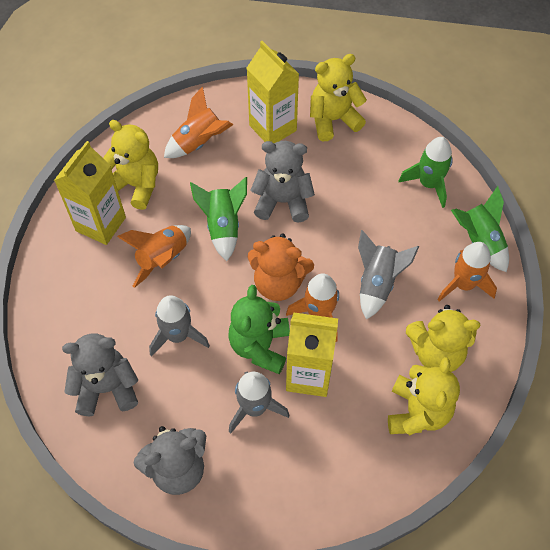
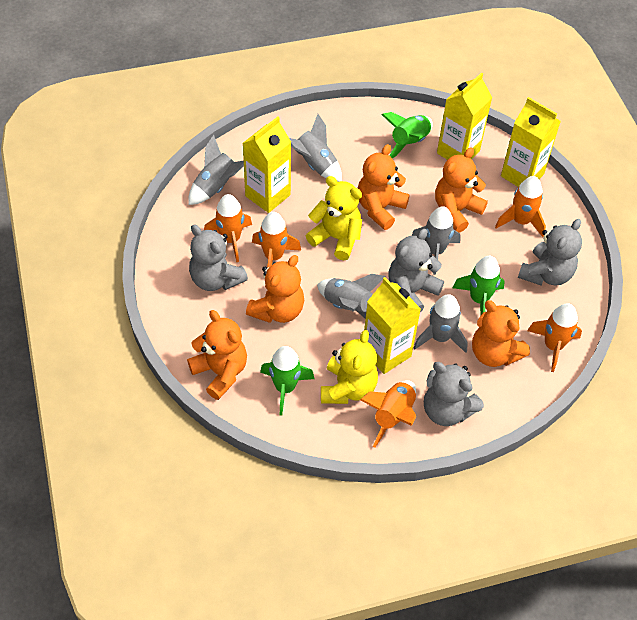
green teddy bear: 1 -> 0
grey rocket: 3 -> 5
grey teddy bear: 3 -> 4
orange rocket: 4 -> 5
orange teddy bear: 1 -> 5
yellow carton: 3 -> 4
yellow teddy bear: 4 -> 2

